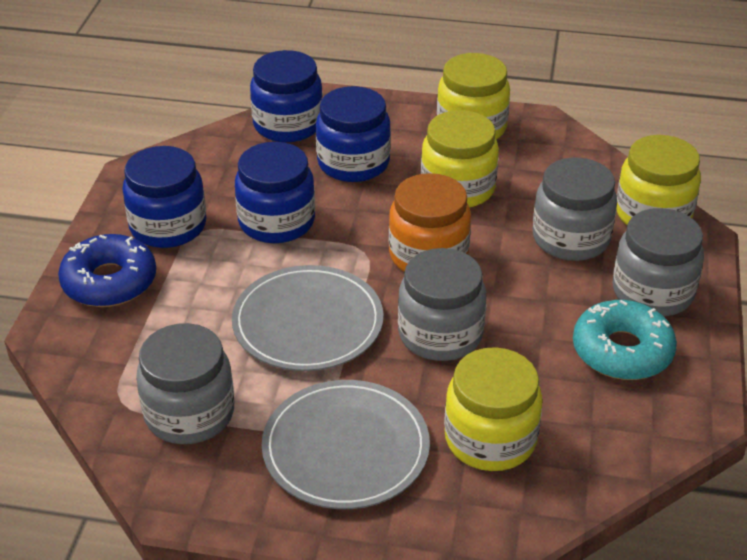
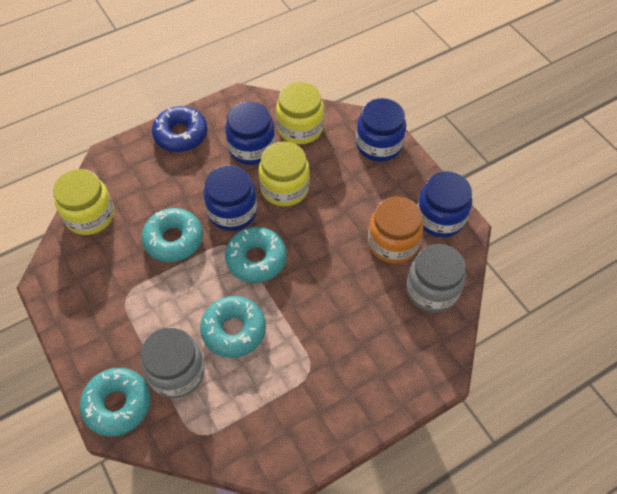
grey jar: 4 -> 2
grey plate: 2 -> 0
turquoise donut: 1 -> 4
yellow jar: 4 -> 3

